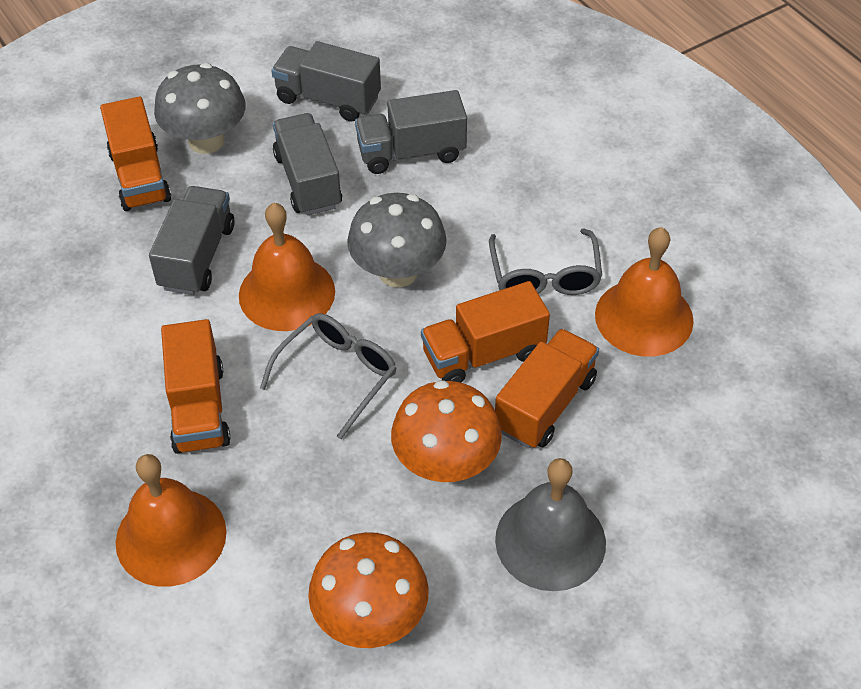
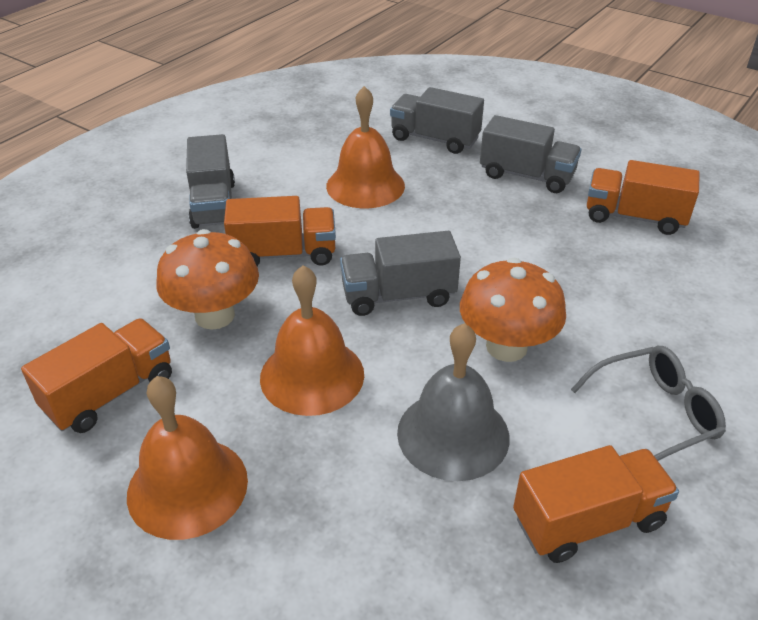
grey glasses: 2 -> 1
grey mushroom: 2 -> 0

